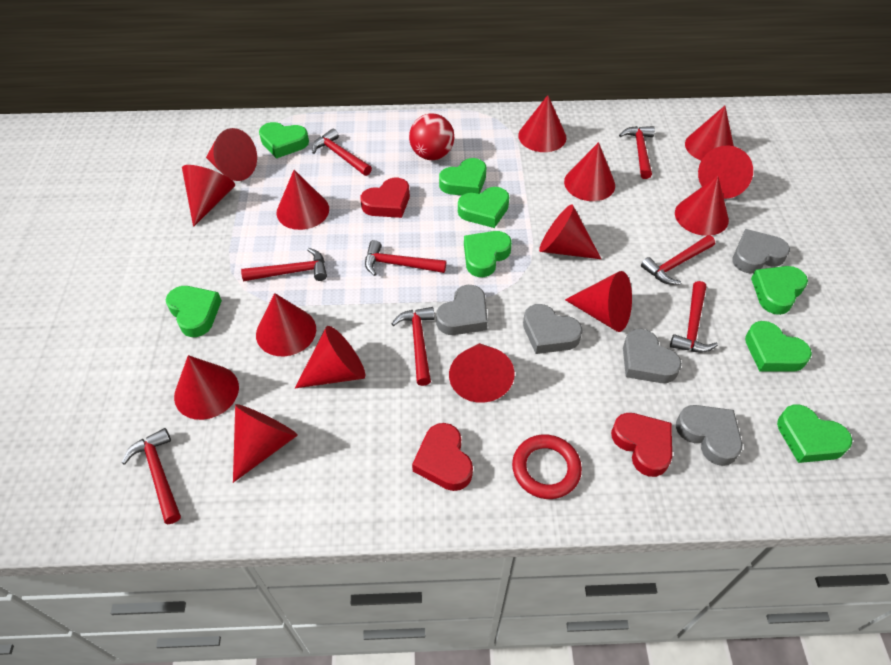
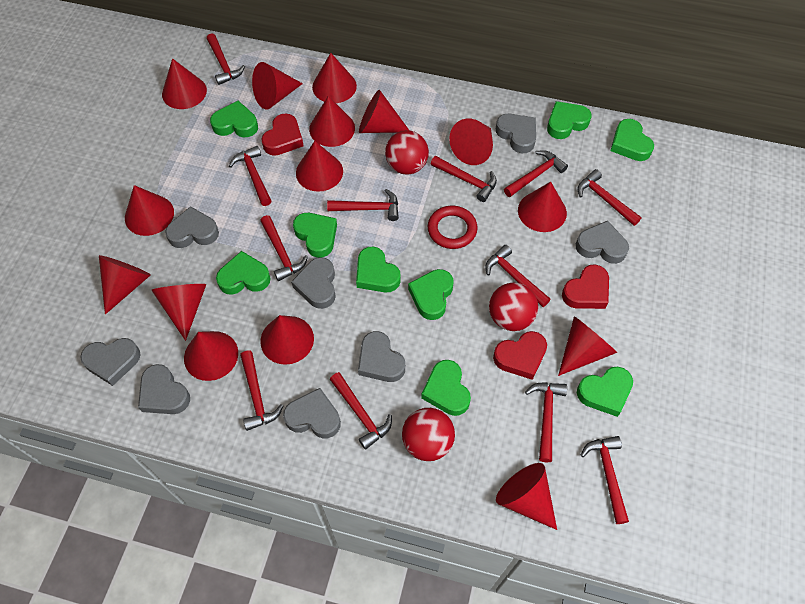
green heart: 8 -> 9
grey heart: 5 -> 8
red ball: 1 -> 3
red hammer: 8 -> 12

